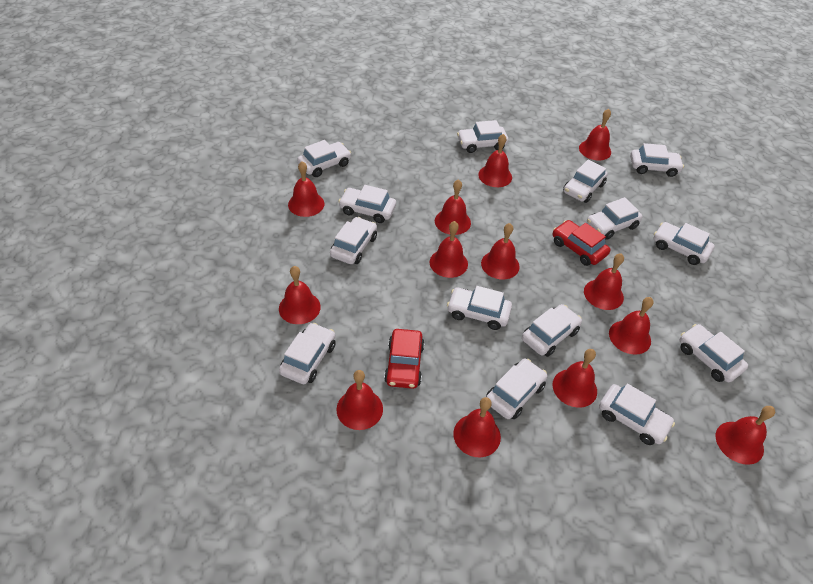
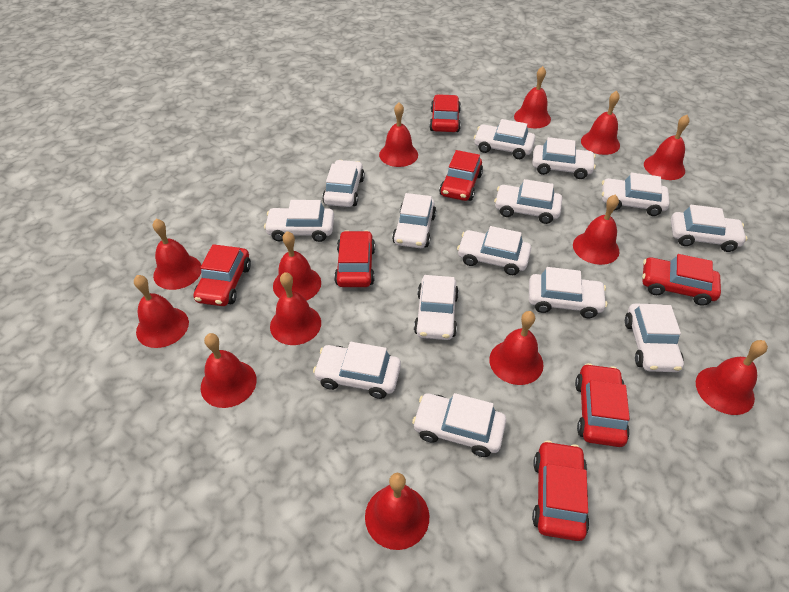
red car: 2 -> 7

